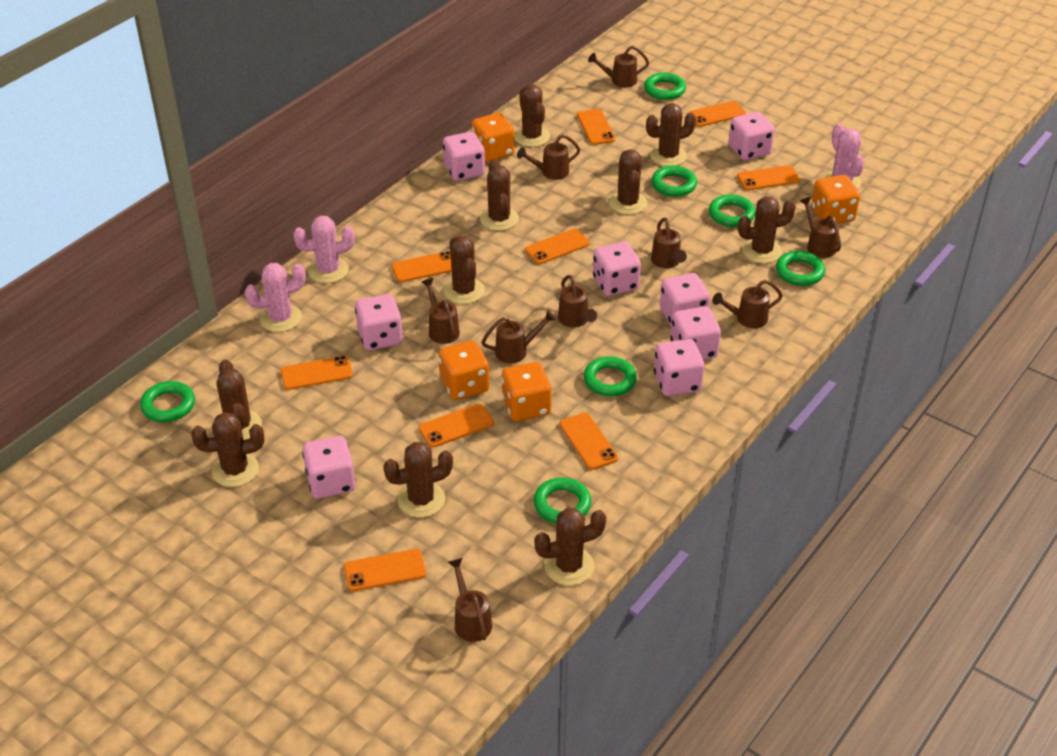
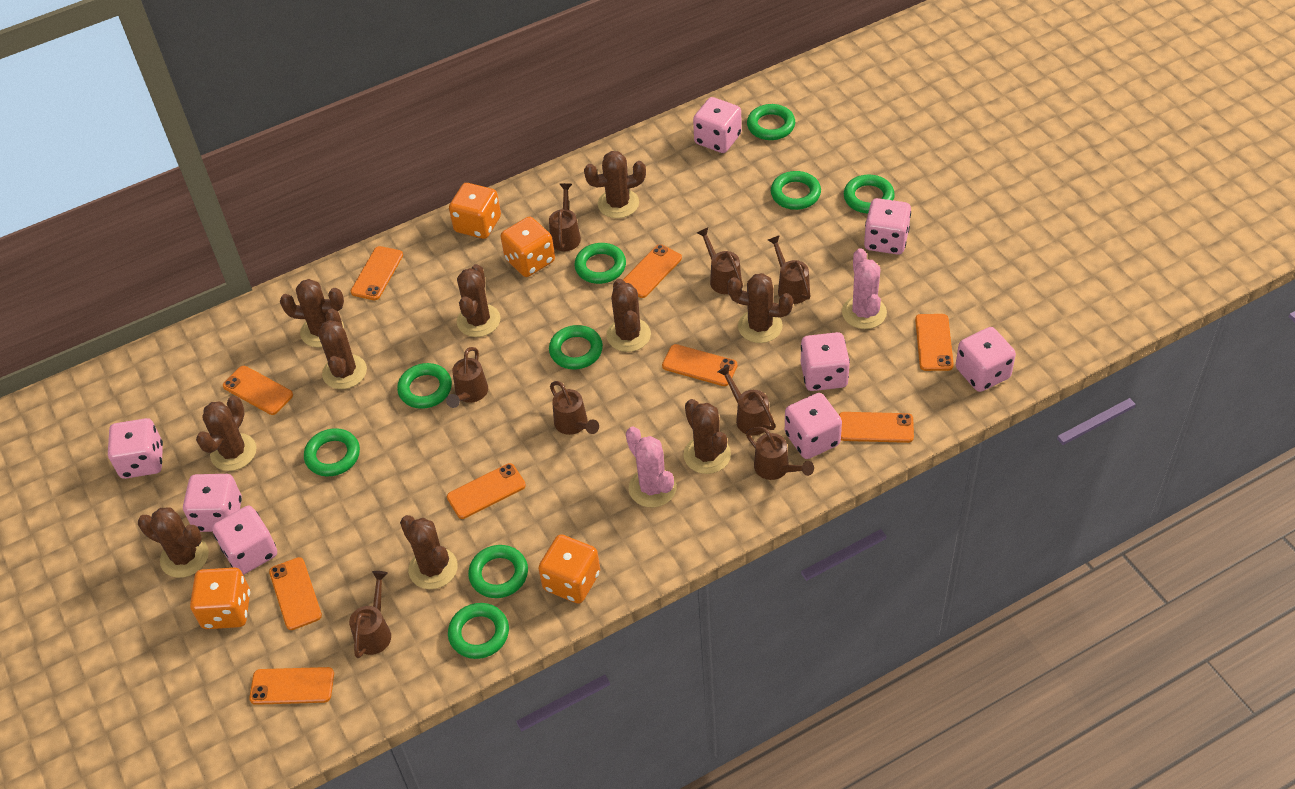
brown watering can: 9 -> 8
green ring: 7 -> 9
pink cactus: 3 -> 2

